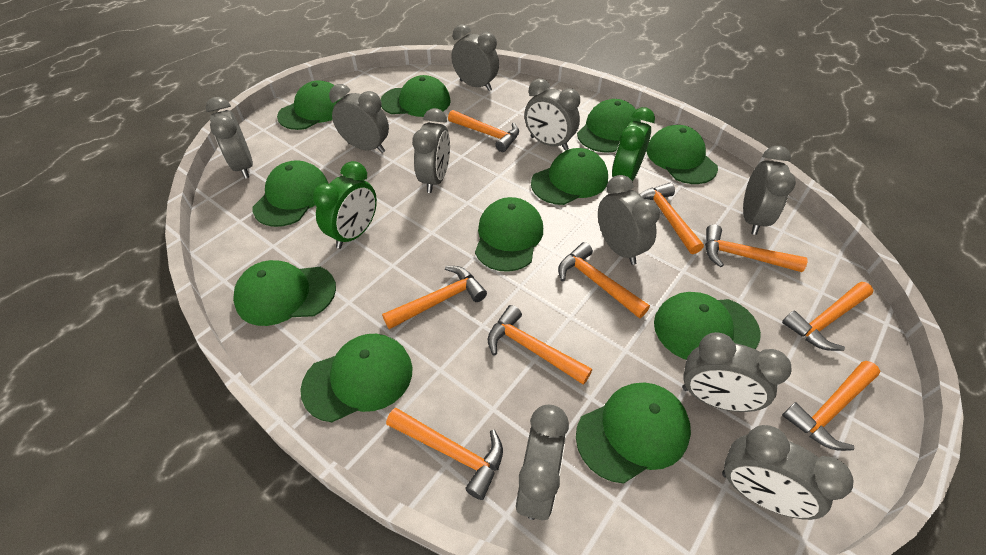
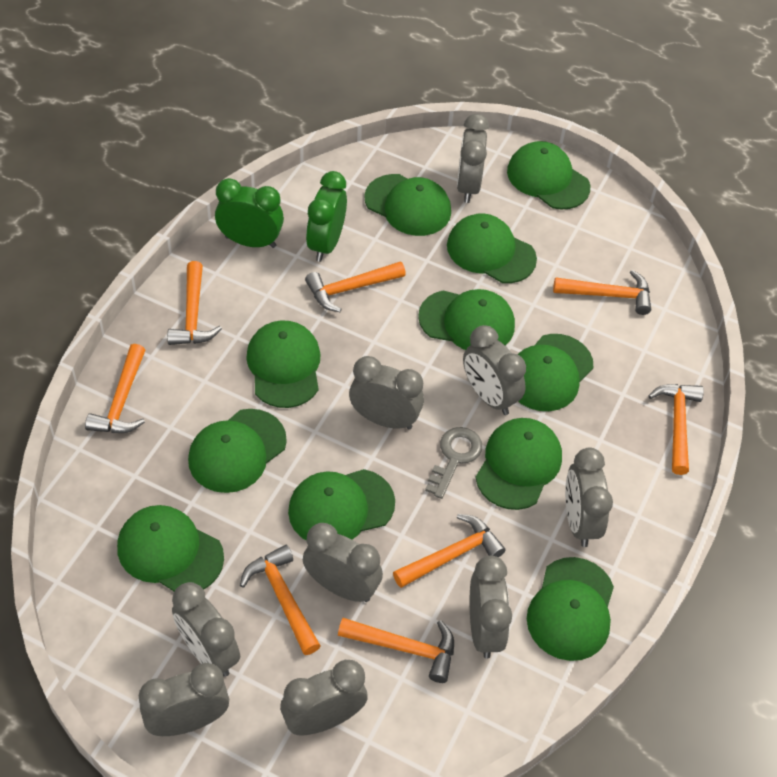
grey clock: 10 -> 9
grey key: 0 -> 1
orange hammer: 9 -> 8

